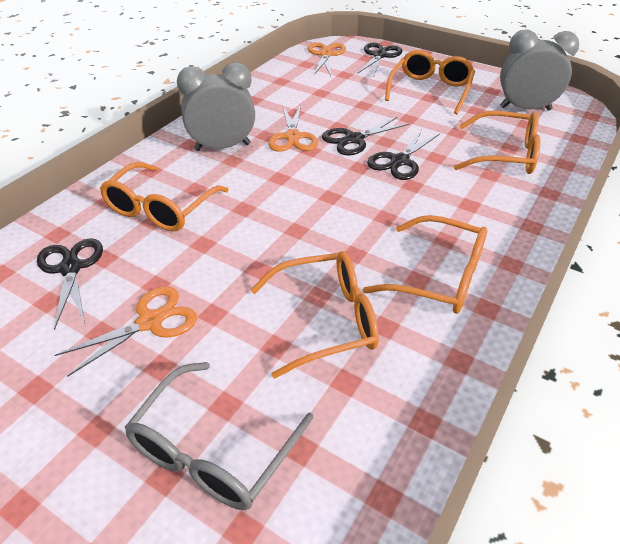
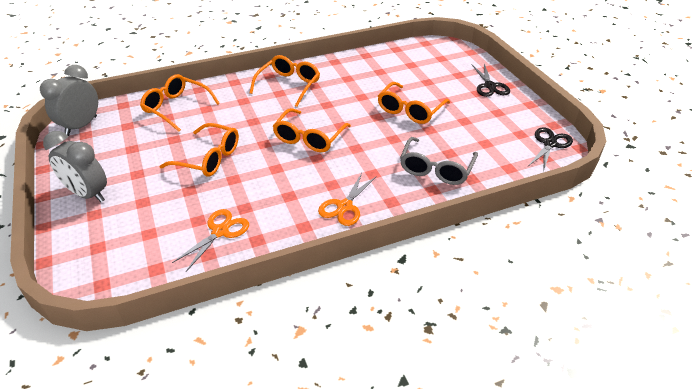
black scissors: 4 -> 2
orange scissors: 3 -> 2

